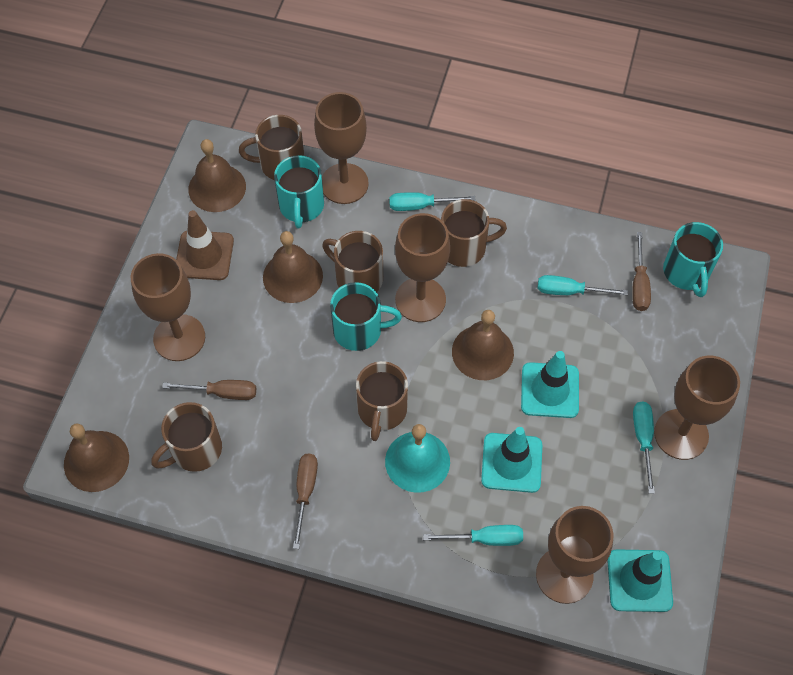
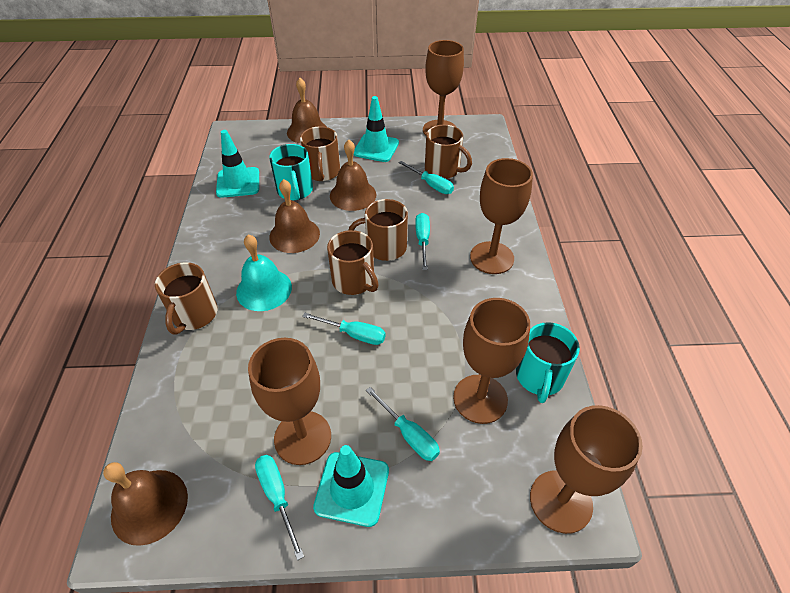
brown screwdriver: 3 -> 0
brown traffic cone: 1 -> 0
turquoise mug: 3 -> 2
turquoise screwdriver: 4 -> 5

